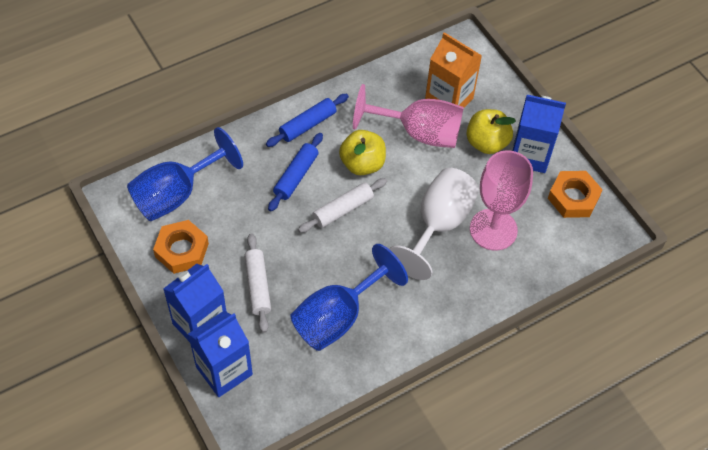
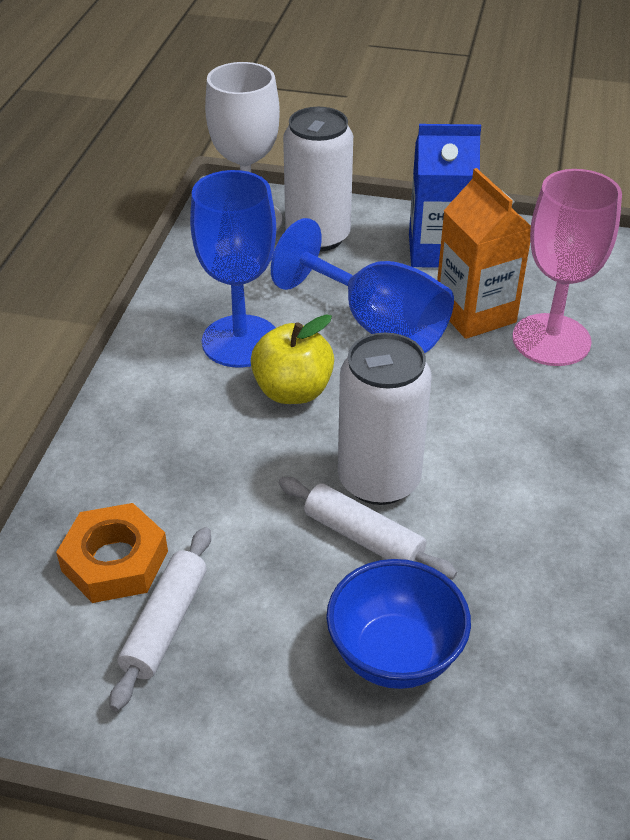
blue bowl: 0 -> 1
blue carton: 3 -> 1
blue rolling pin: 2 -> 0
orange nut: 2 -> 1
pink goblet: 2 -> 1
white can: 0 -> 2
yellow apple: 2 -> 1

